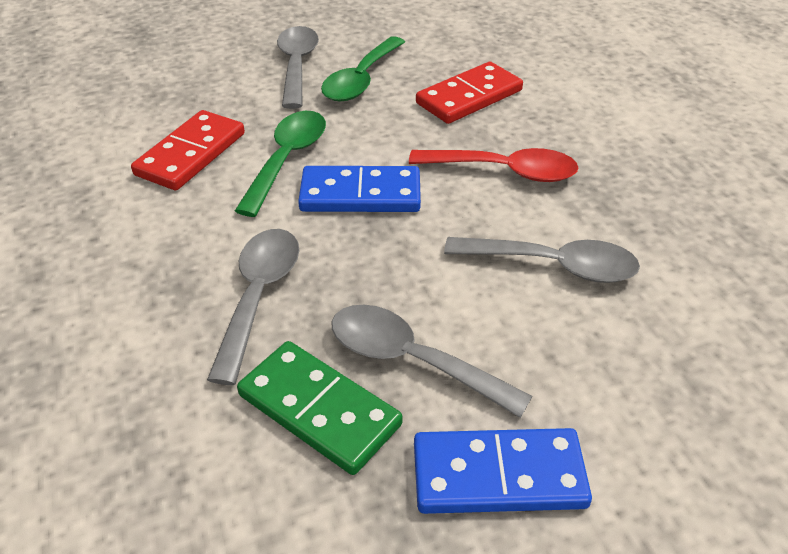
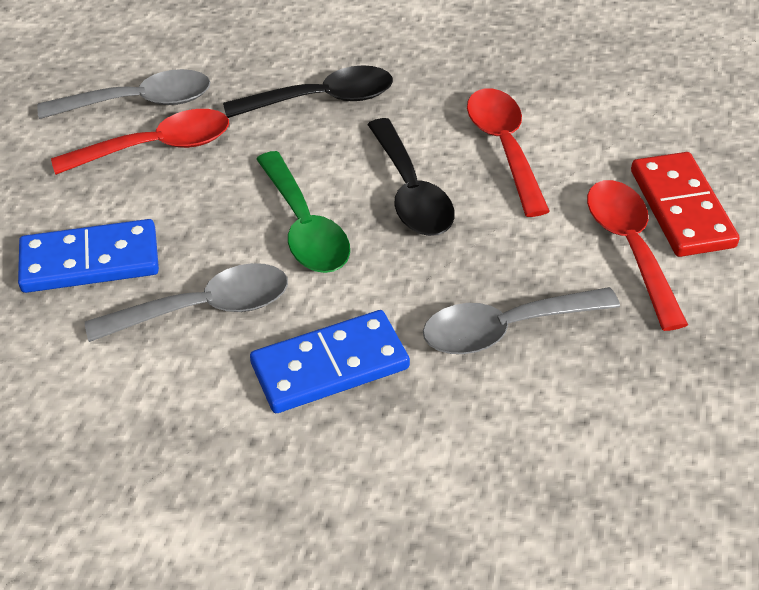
black spoon: 0 -> 2
green domino: 1 -> 0
green spoon: 2 -> 1
grey spoon: 4 -> 3
red domino: 2 -> 1
red spoon: 1 -> 3

